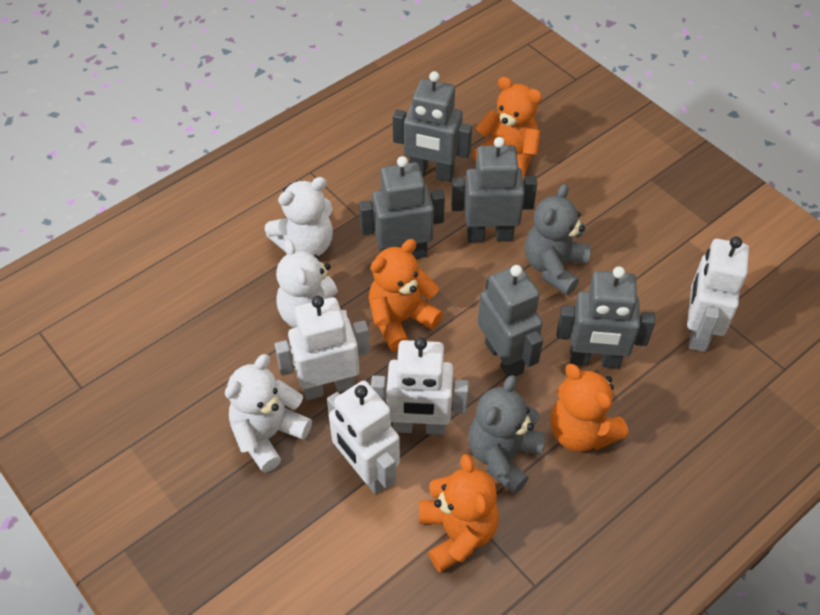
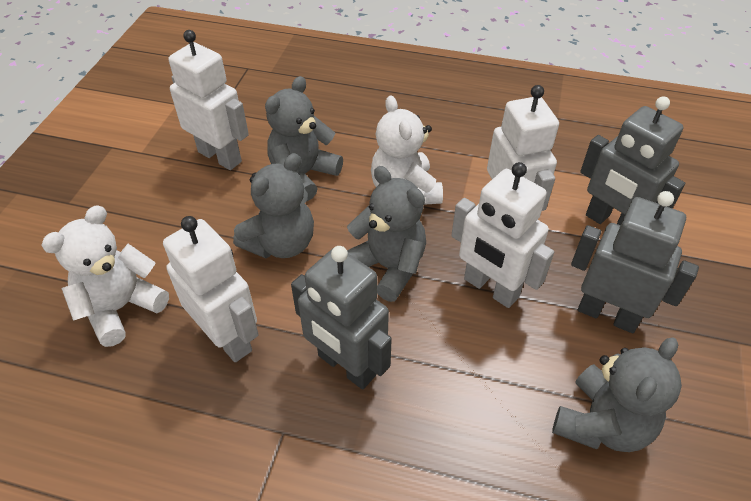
grey robot: 5 -> 3
grey teddy bear: 2 -> 4
orange teddy bear: 4 -> 0
white teddy bear: 3 -> 2

